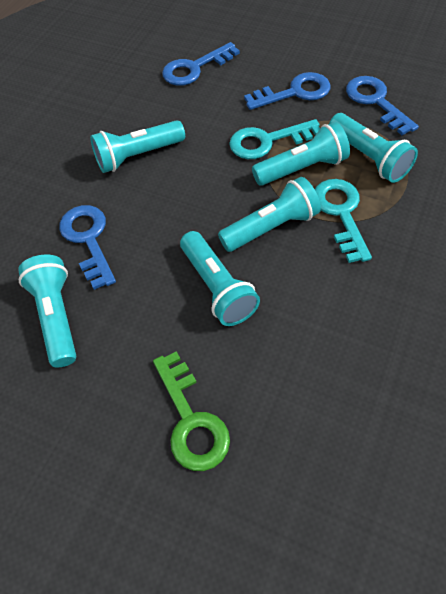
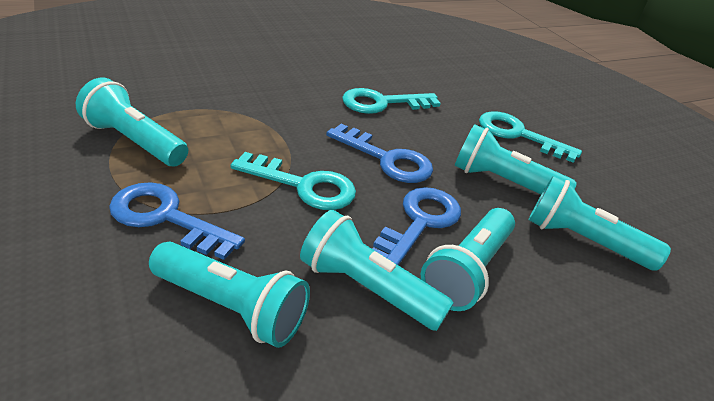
blue key: 4 -> 3
green key: 1 -> 0
turquoise key: 2 -> 3

